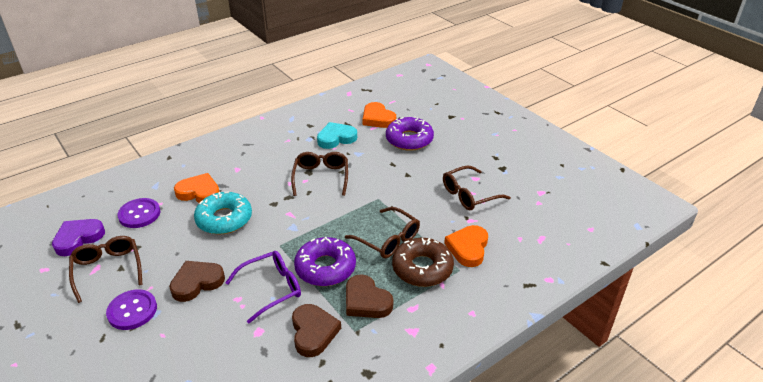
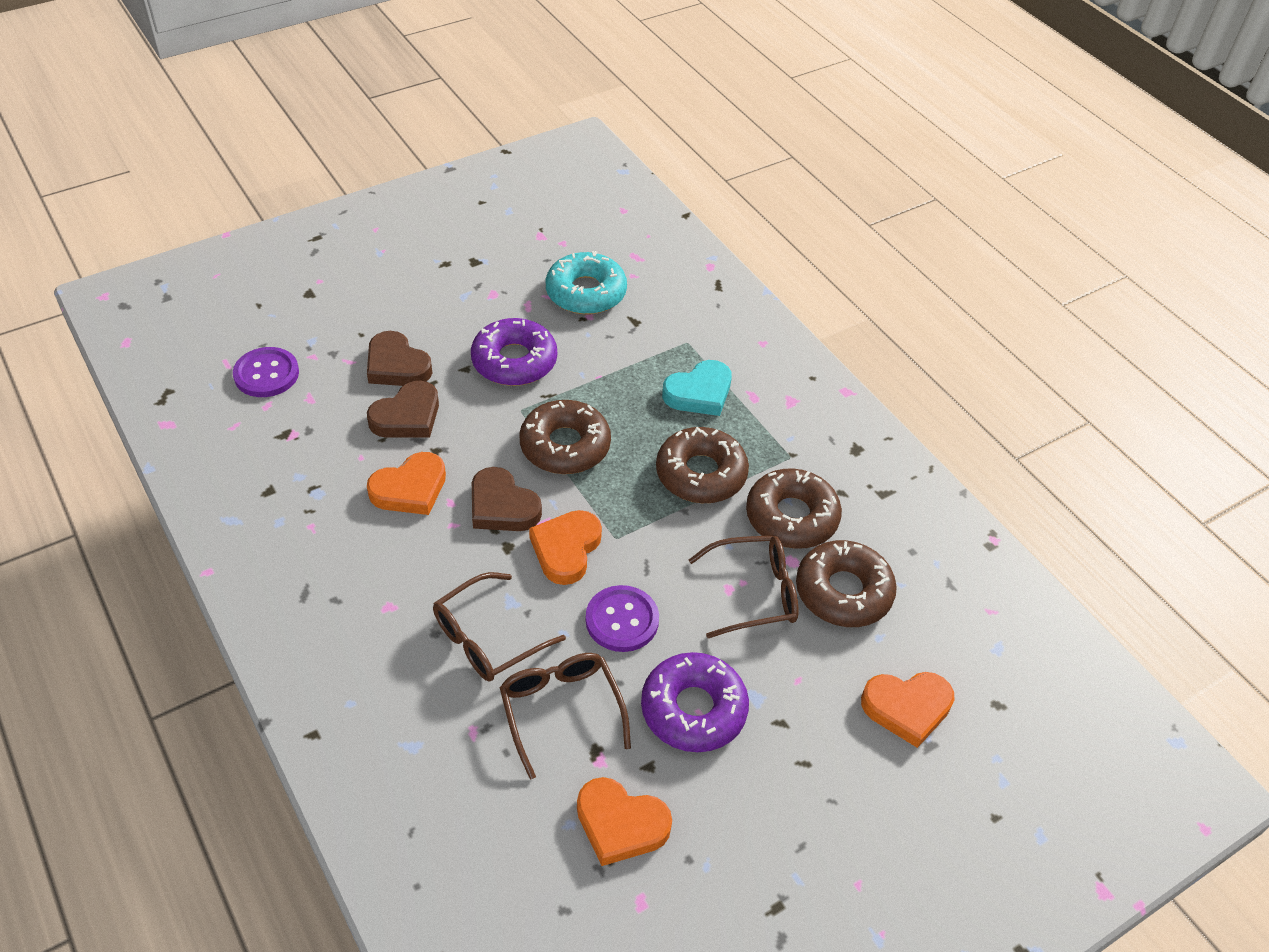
brown donut: 1 -> 4
brown glasses: 4 -> 3
orange heart: 3 -> 4
purple glasses: 1 -> 0
purple heart: 1 -> 0

